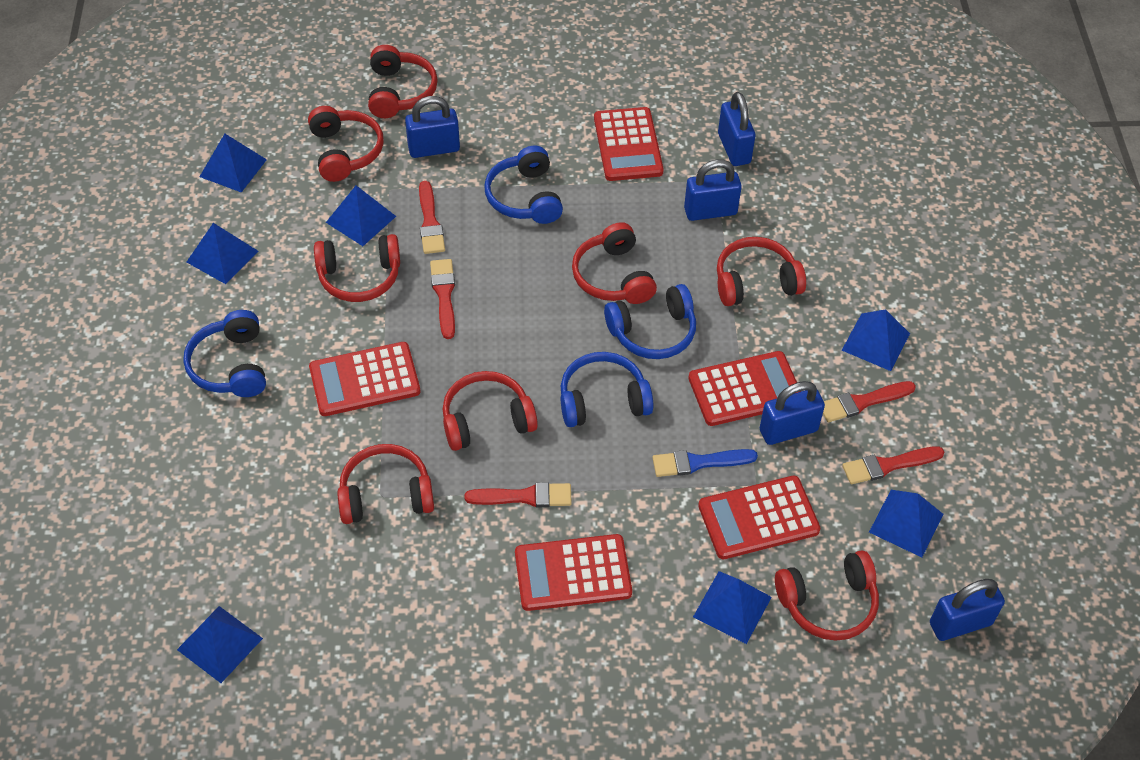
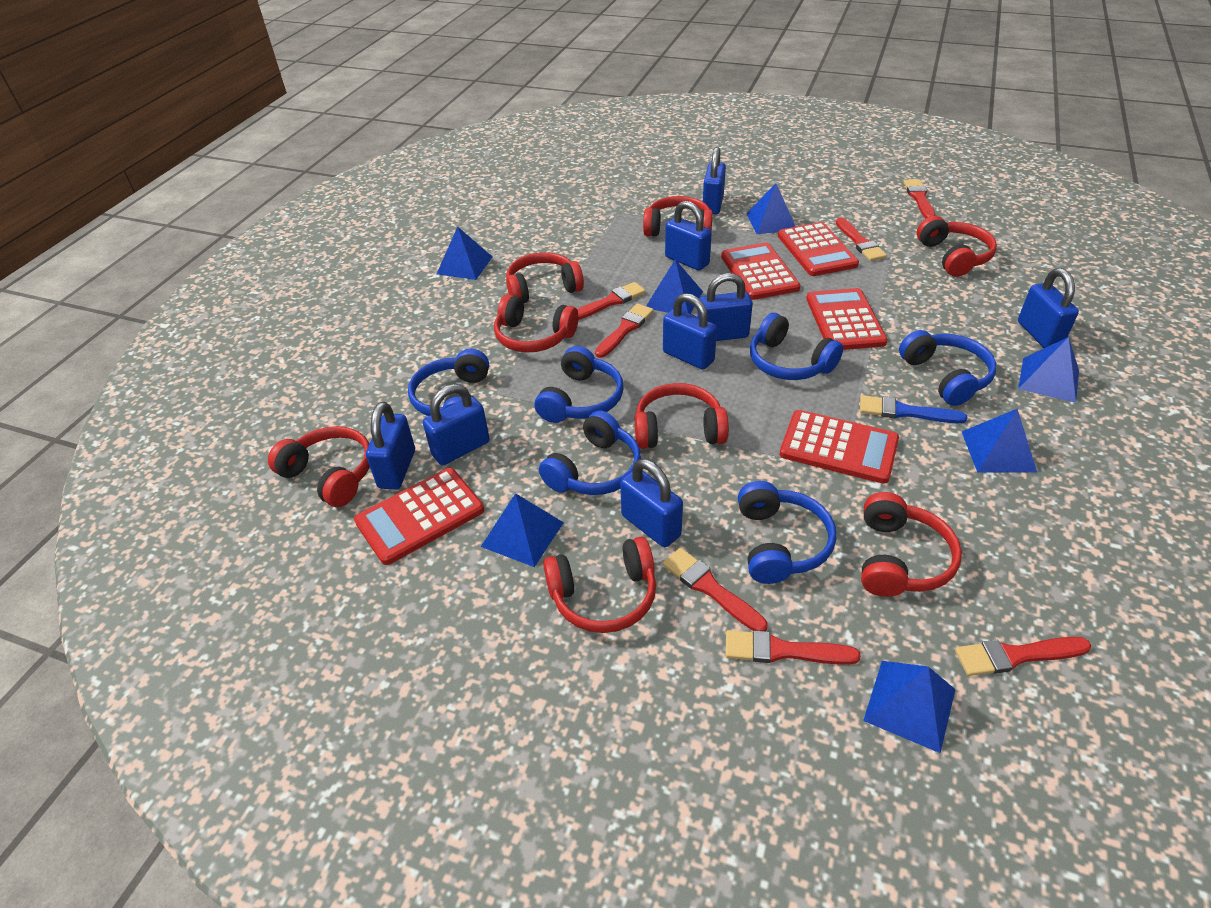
blue headphones: 4 -> 6
blue padlock: 5 -> 8
red brush: 5 -> 7

